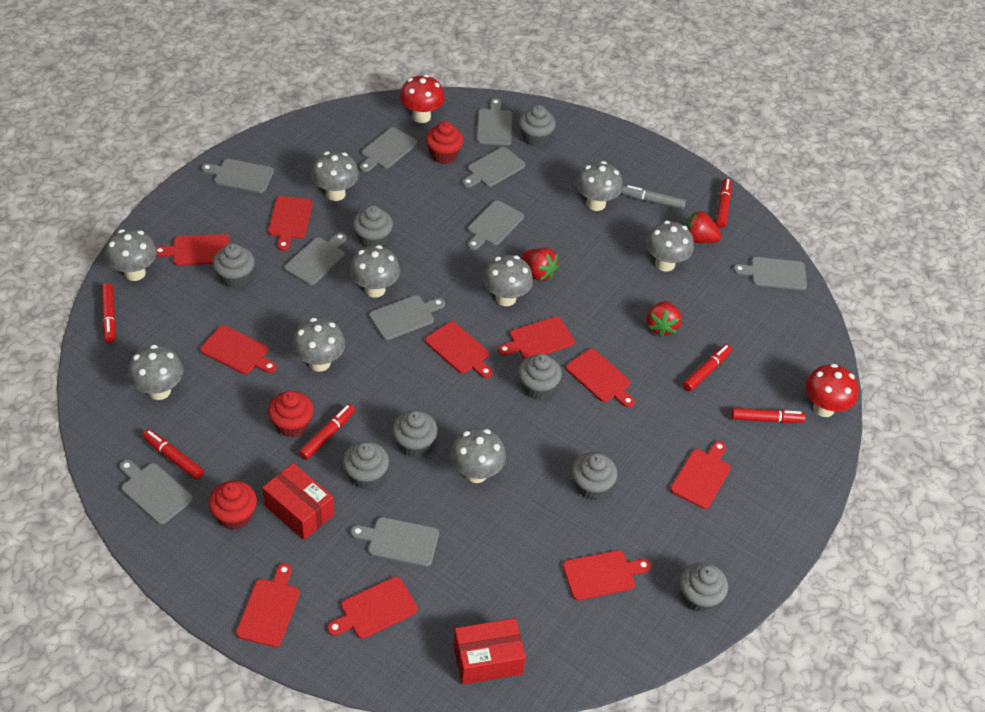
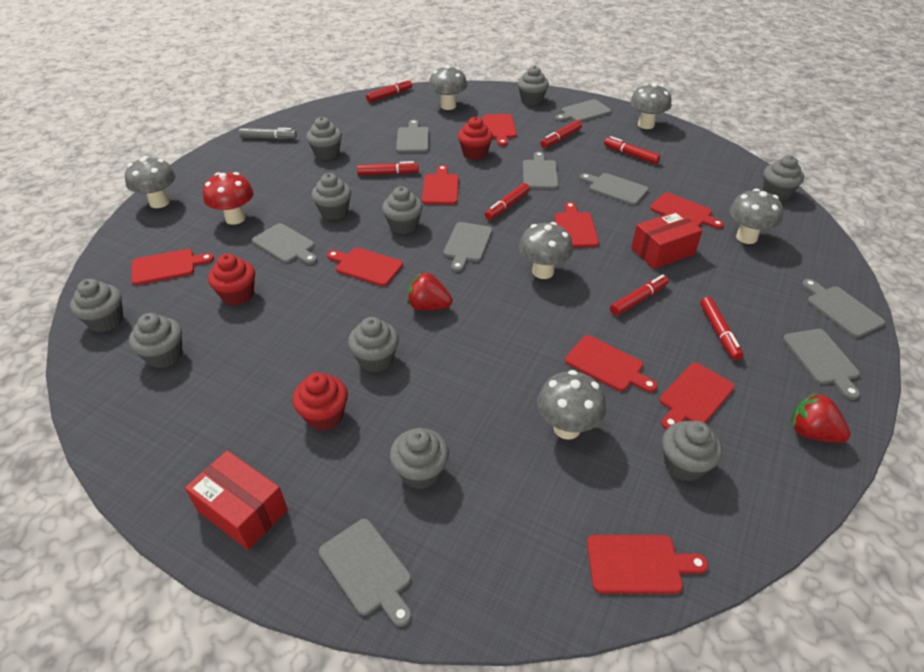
grey cupcake: 8 -> 10
grey cutting board: 10 -> 9
grey mushroom: 9 -> 6
red cutting board: 10 -> 9
red marker: 6 -> 7
red mushroom: 2 -> 1
red strawberry: 3 -> 2

